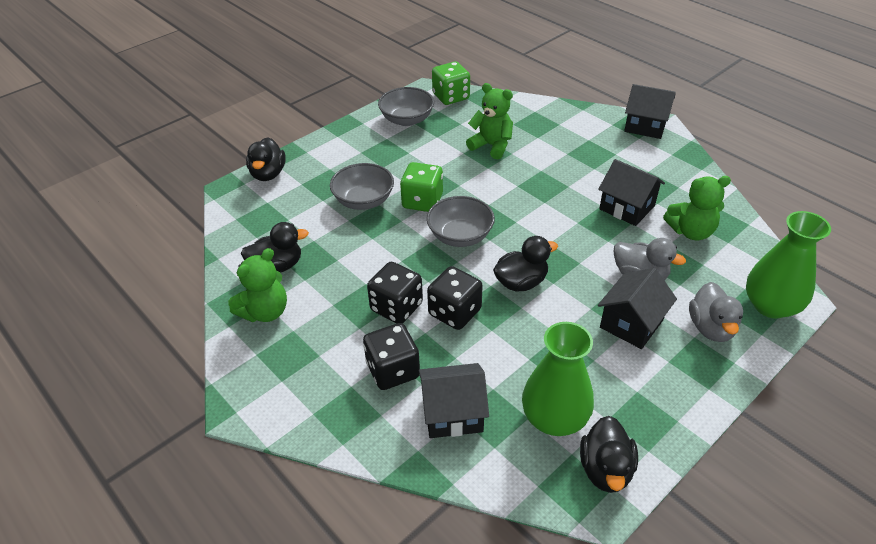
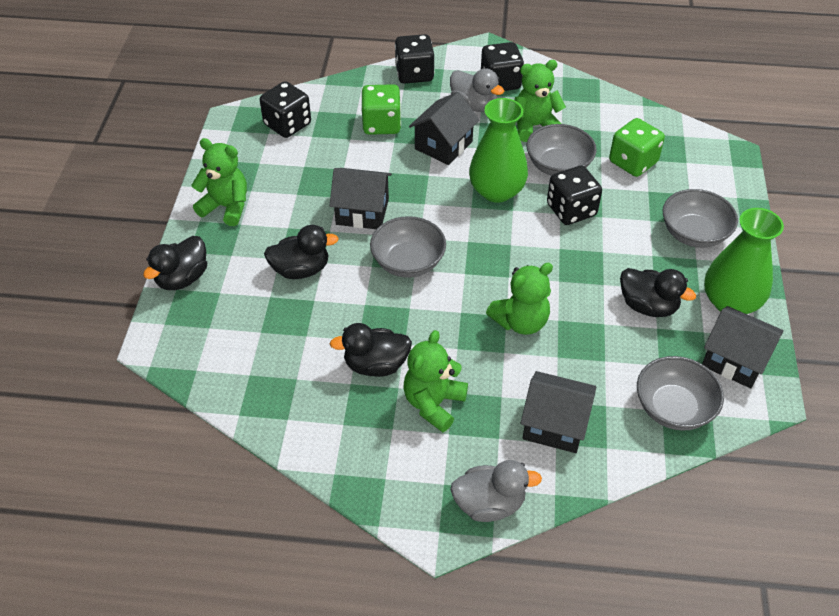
black dice: 3 -> 4
green teddy bear: 3 -> 4
grey bowl: 3 -> 4

